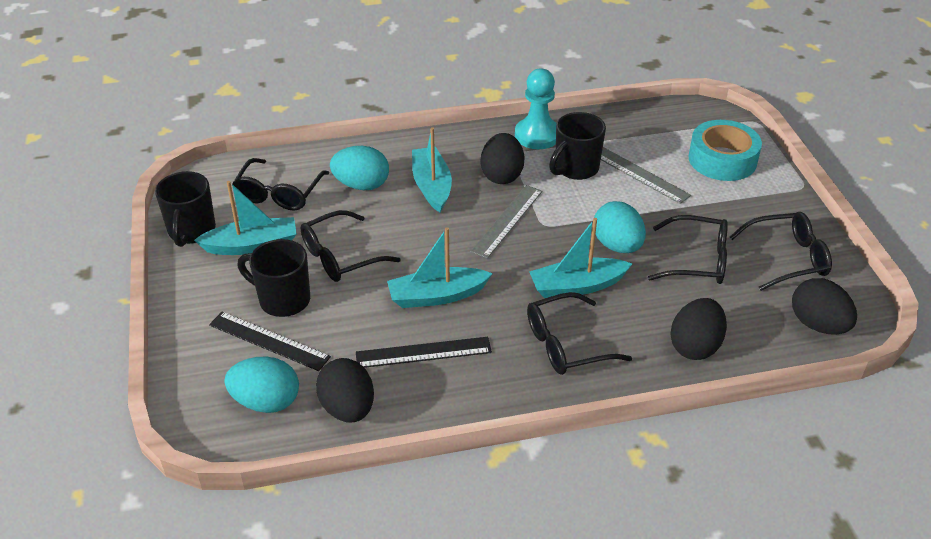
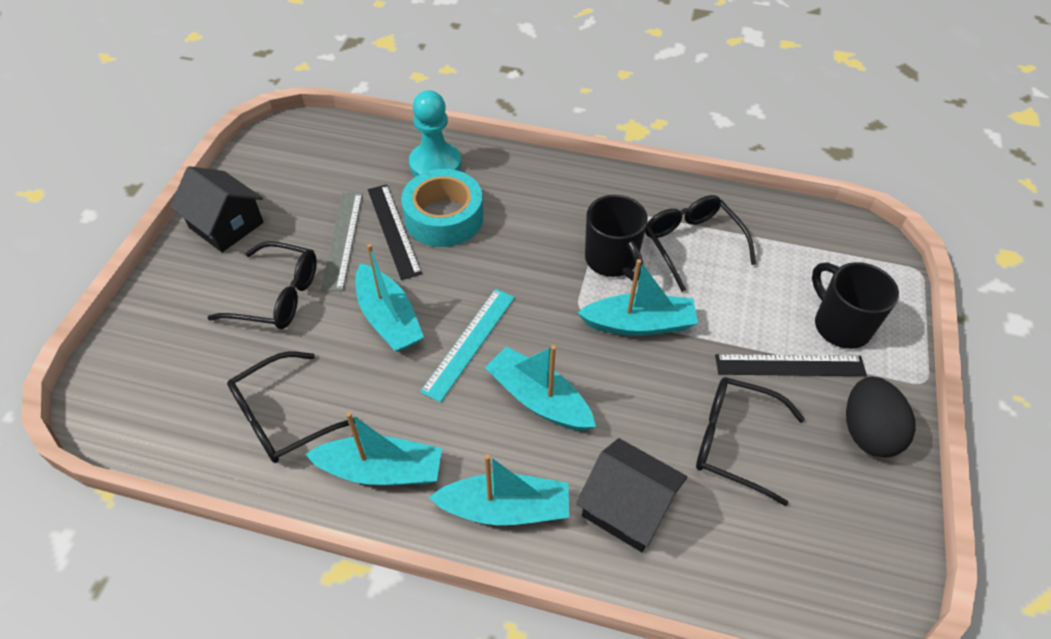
black egg: 4 -> 1
black glasses: 5 -> 4
black house: 0 -> 2
black mug: 3 -> 2
grey ruler: 2 -> 1
turquoise boat: 4 -> 5
turquoise egg: 3 -> 0
turquoise ruler: 0 -> 1

